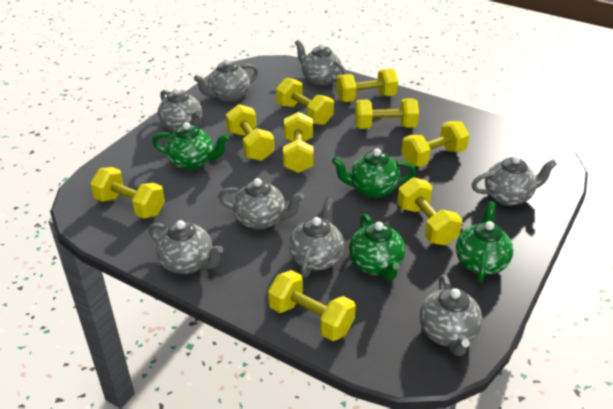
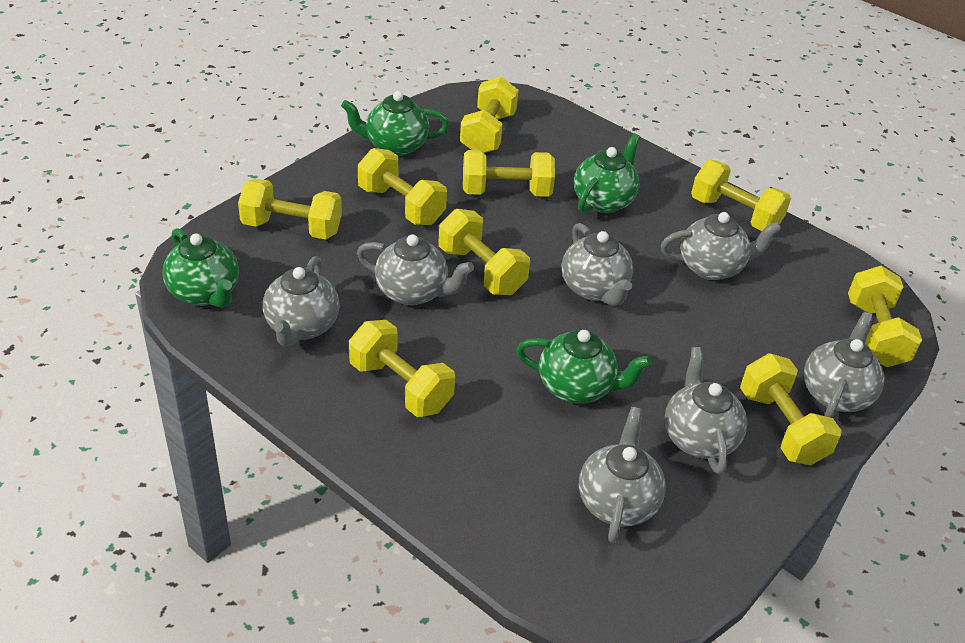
grey teapot: 8 -> 7

